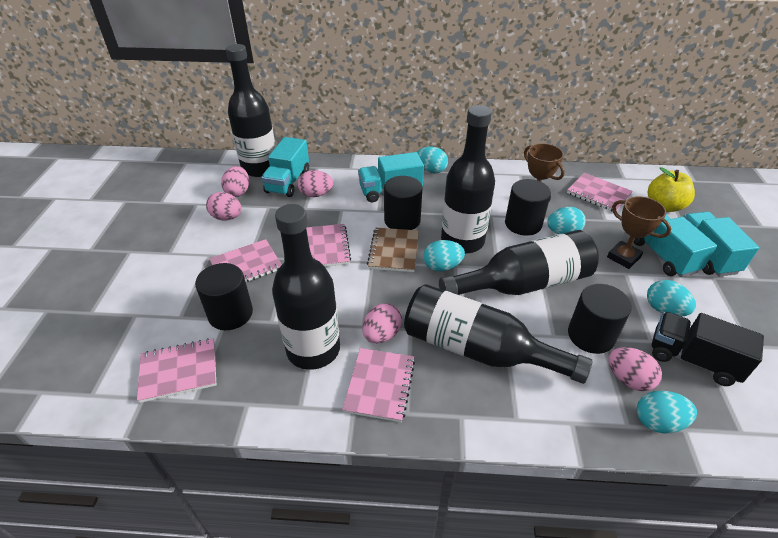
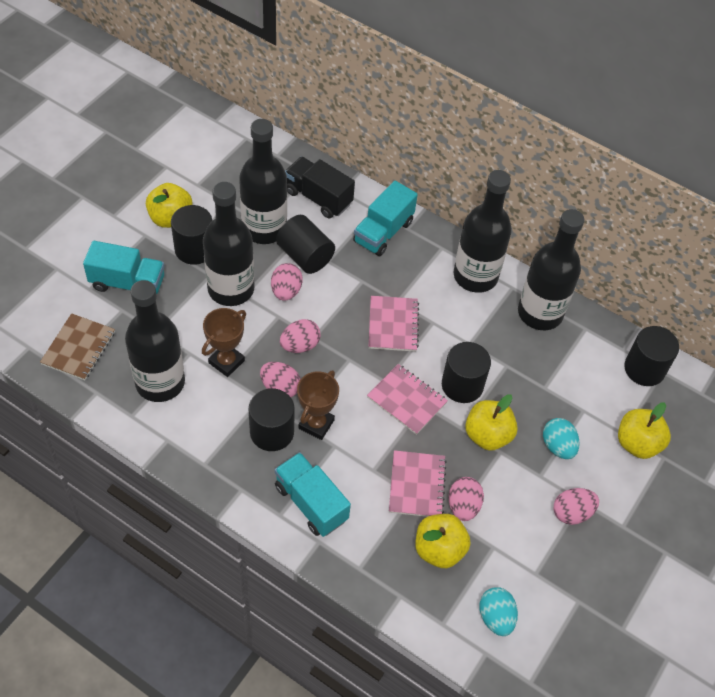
black cylinder: 4 -> 5
pink notebook: 5 -> 3
turquoise egg: 5 -> 2
turquoise truck: 4 -> 3
yellow apple: 1 -> 4

